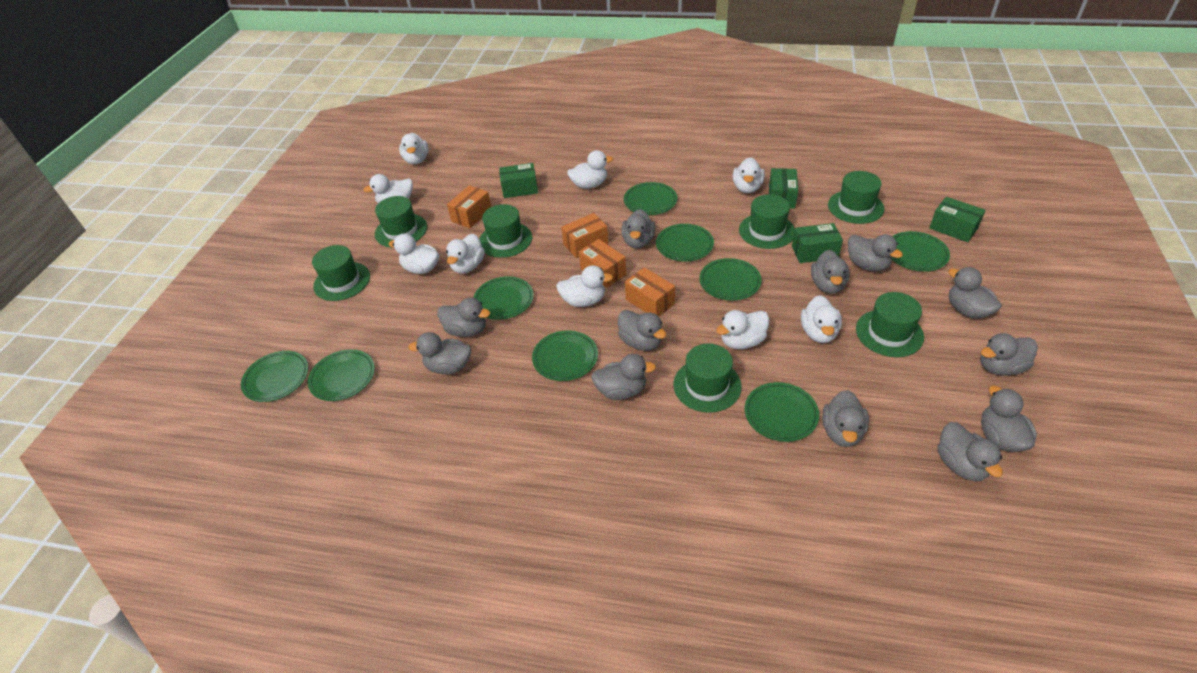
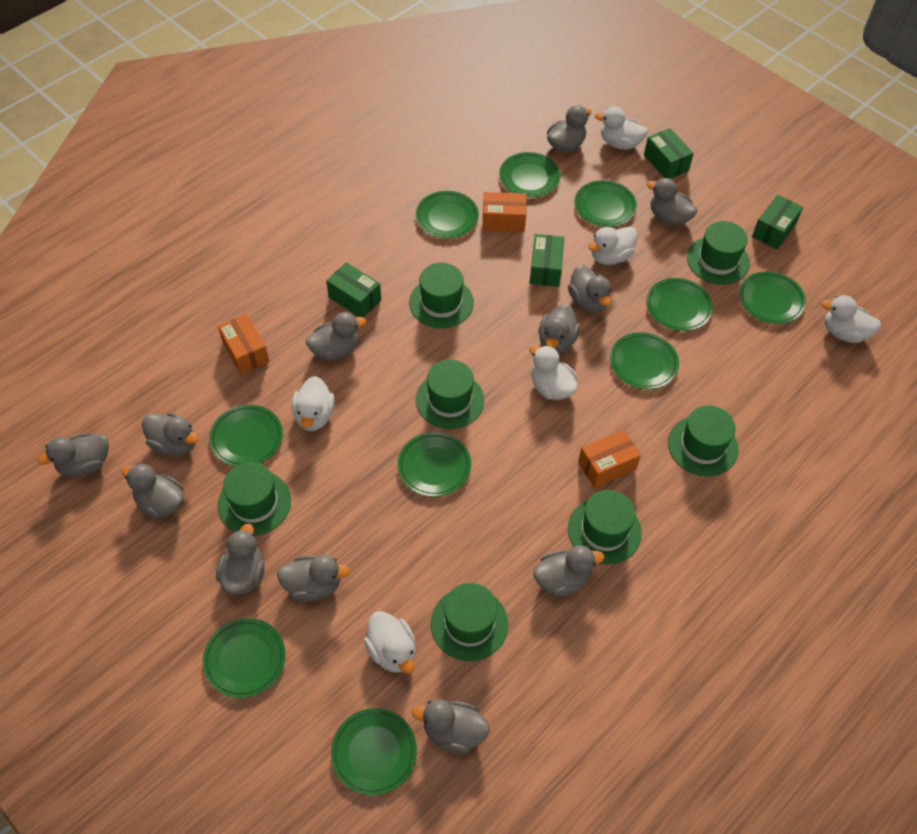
green plate: 9 -> 10
orange box: 4 -> 3
white duck: 9 -> 6

